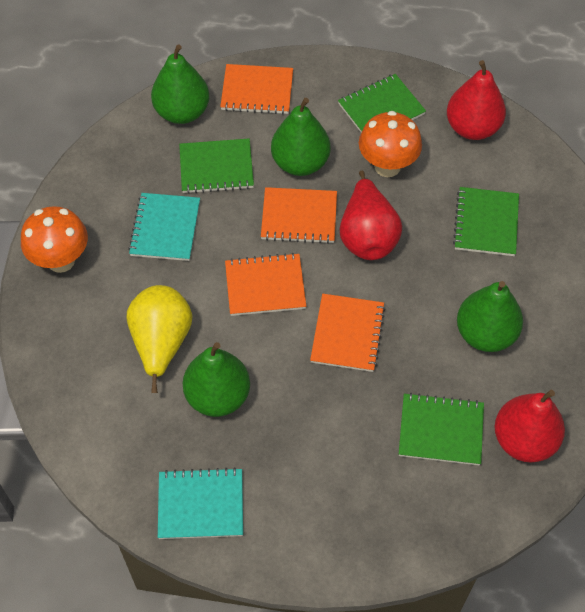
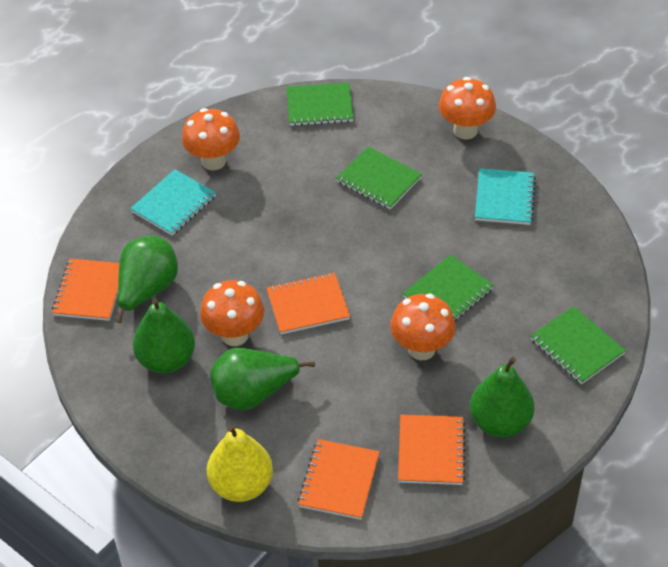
orange mushroom: 2 -> 4
red pear: 3 -> 0

